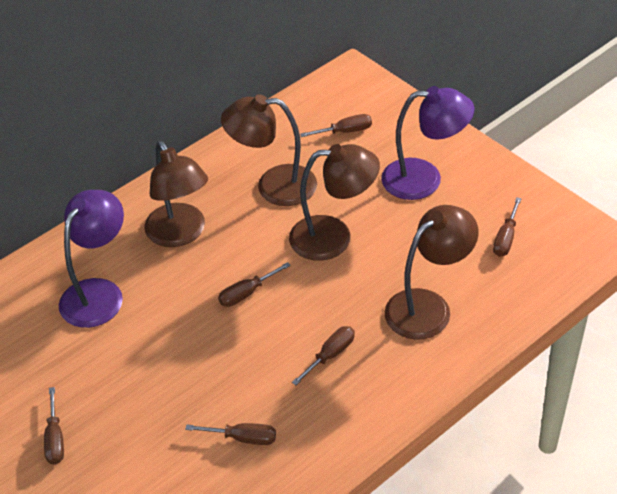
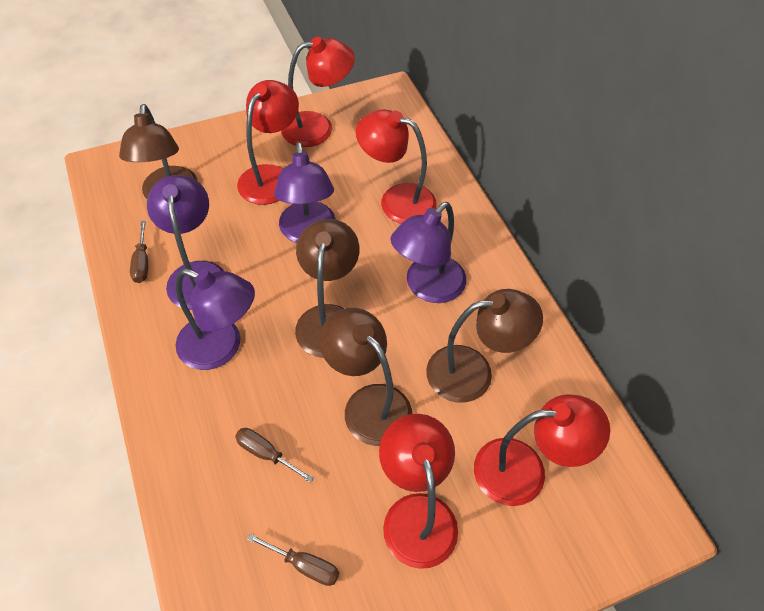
brown screwdriver: 6 -> 3
purple lamp: 2 -> 4
red lamp: 0 -> 5

